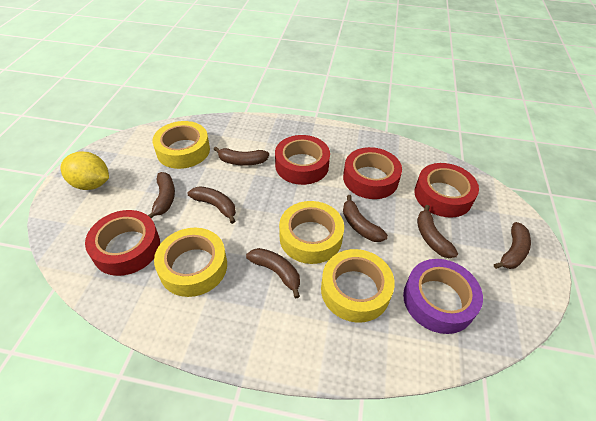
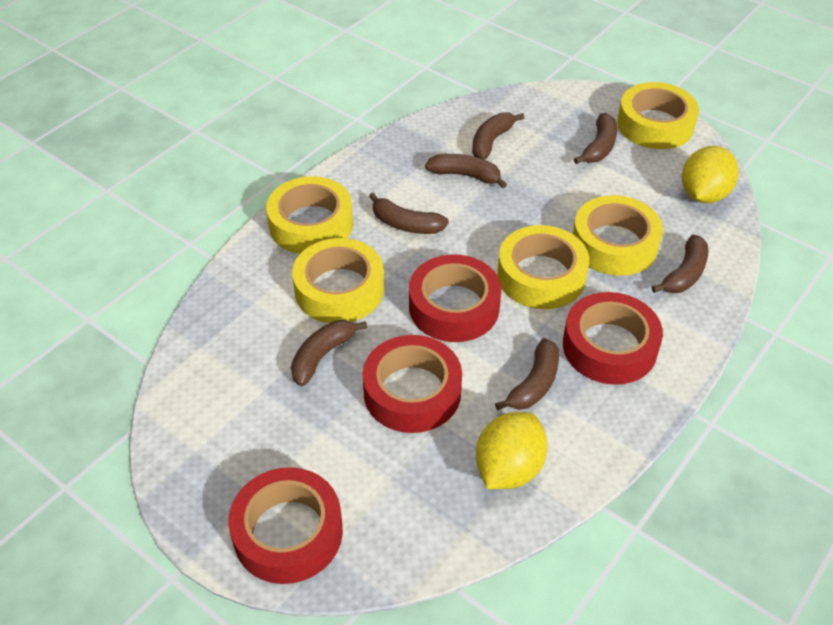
purple tape: 1 -> 0
yellow lemon: 1 -> 2
yellow tape: 4 -> 5

